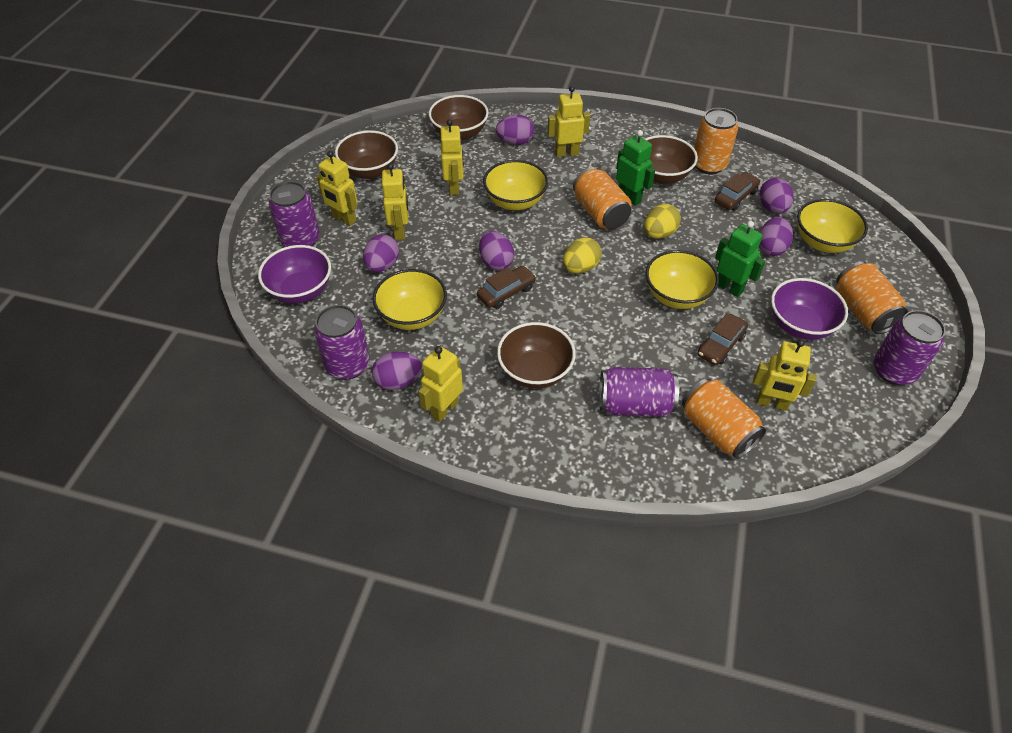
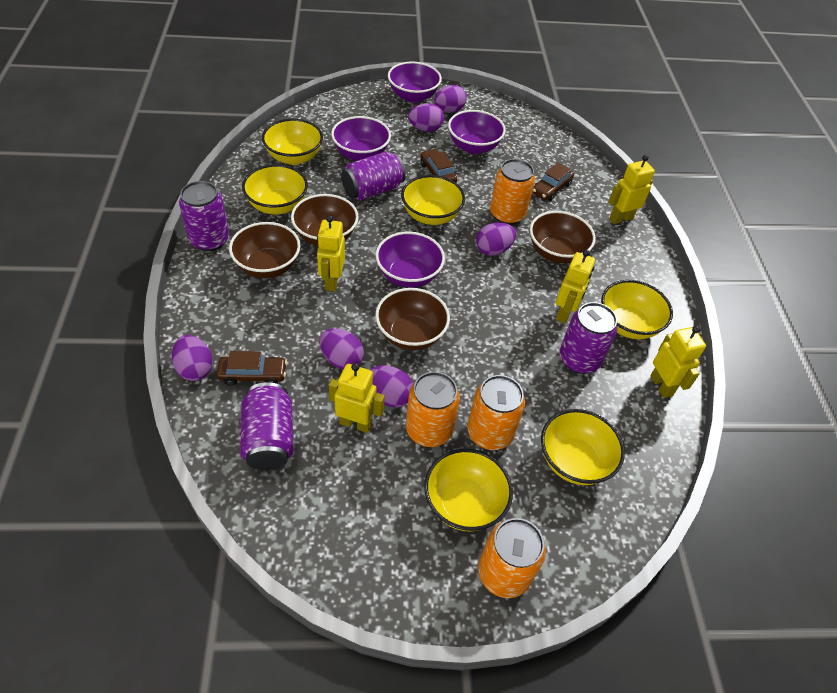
green robot: 2 -> 0
purple bowl: 2 -> 4
yellow bowl: 4 -> 6
yellow egg: 2 -> 0
yellow robot: 6 -> 5

